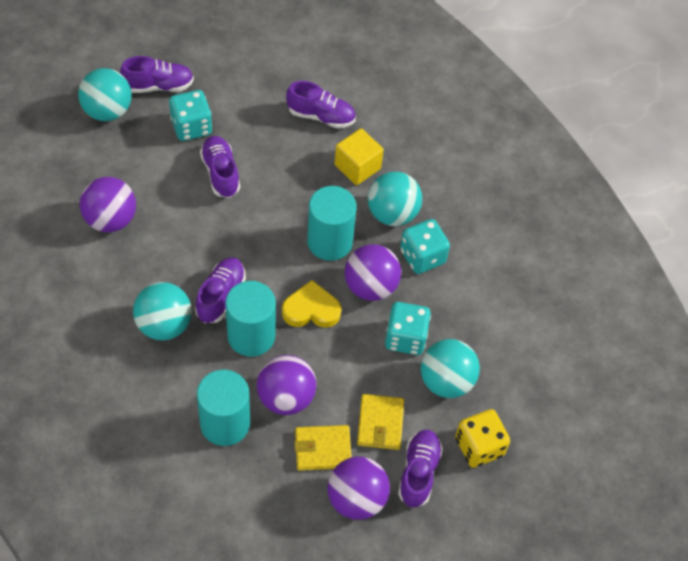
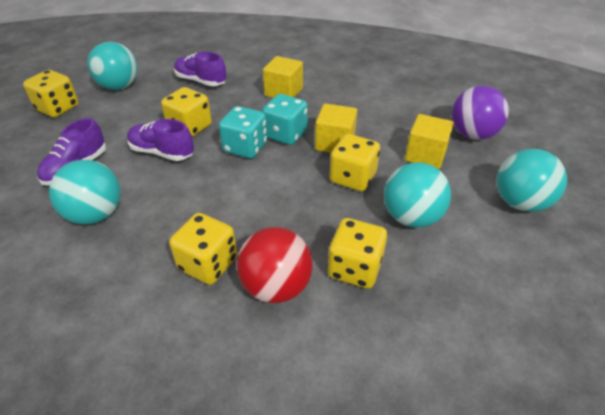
purple ball: 4 -> 1
purple shoe: 5 -> 3
red ball: 0 -> 1
turquoise cylinder: 3 -> 0
turquoise dice: 3 -> 2
yellow cube: 1 -> 3
yellow dice: 1 -> 5
yellow heart: 1 -> 0
yellow wallet: 2 -> 0

